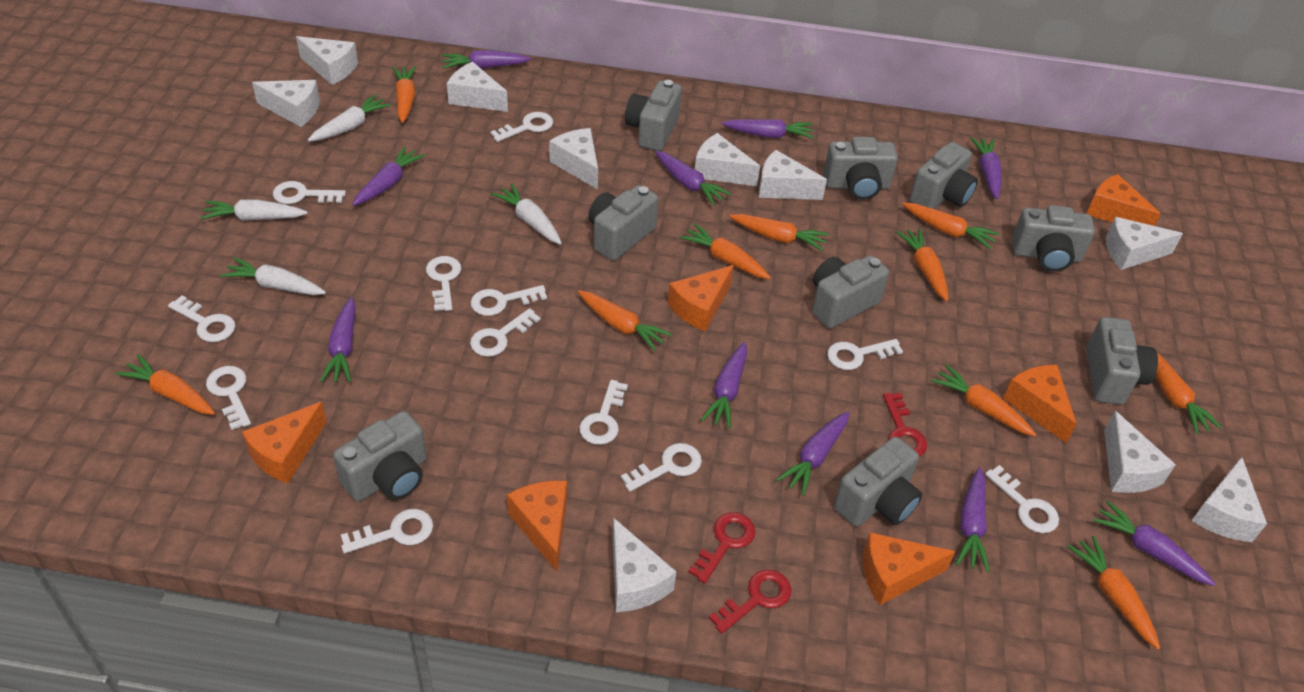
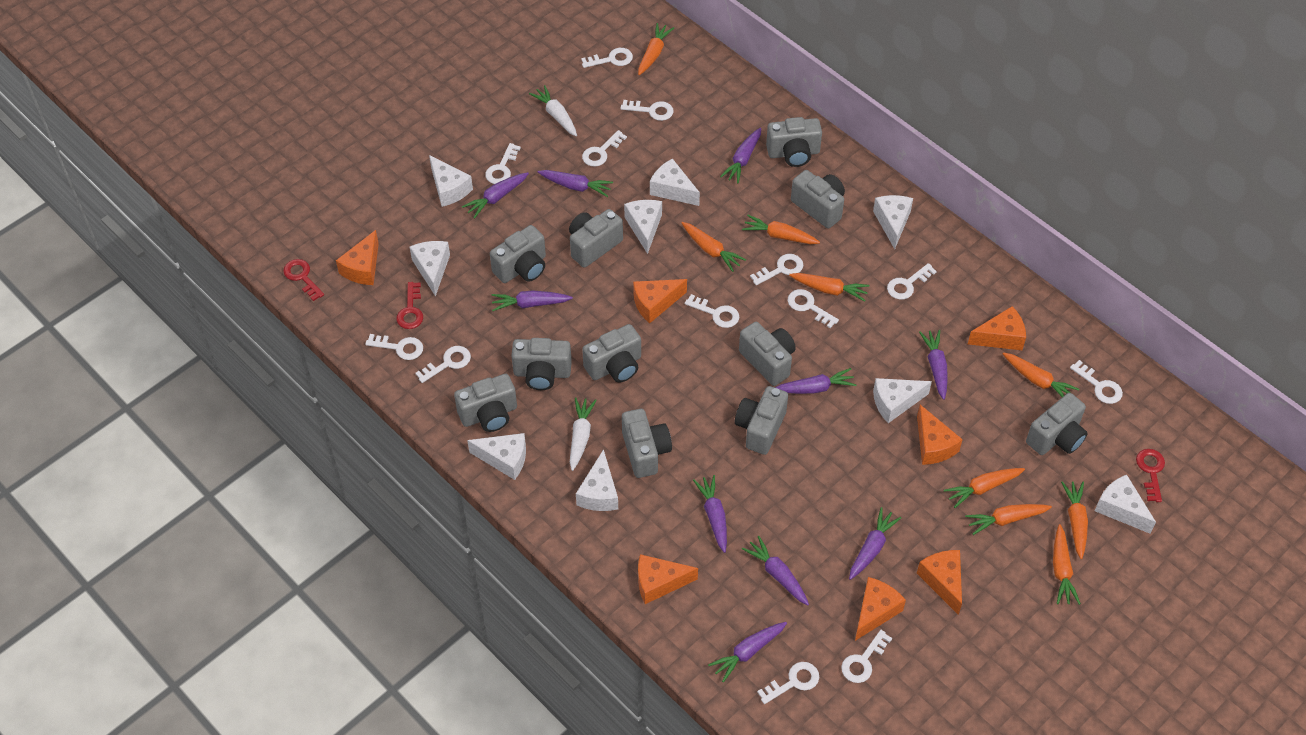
grey camera: 9 -> 11
orange carrot: 10 -> 9
orange cheese: 6 -> 7
white carrot: 4 -> 2
white cheese: 10 -> 9
white key: 12 -> 13

